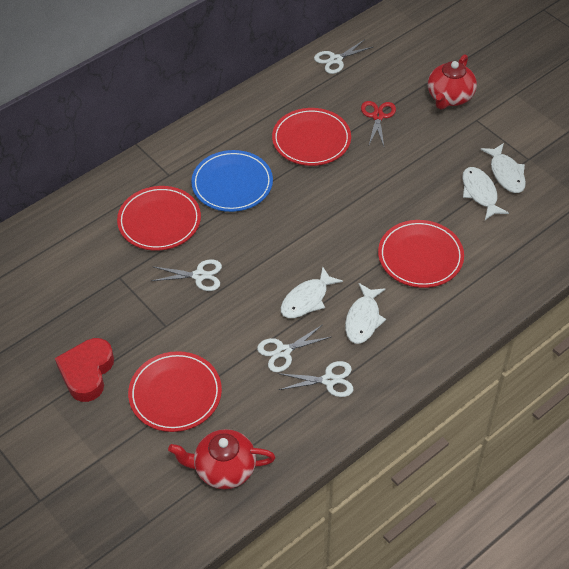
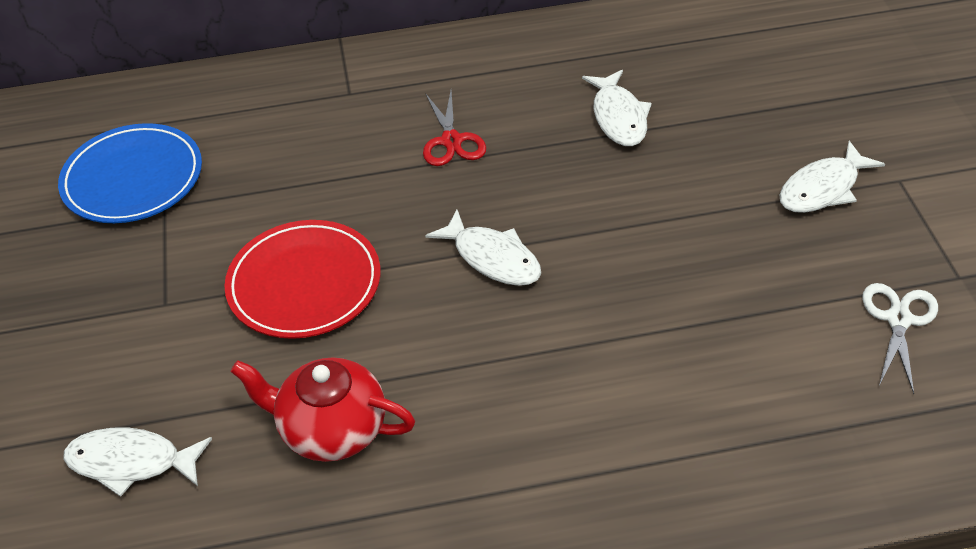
red heart: 1 -> 0
red plate: 4 -> 1
red teapot: 2 -> 1
white scissors: 4 -> 1

